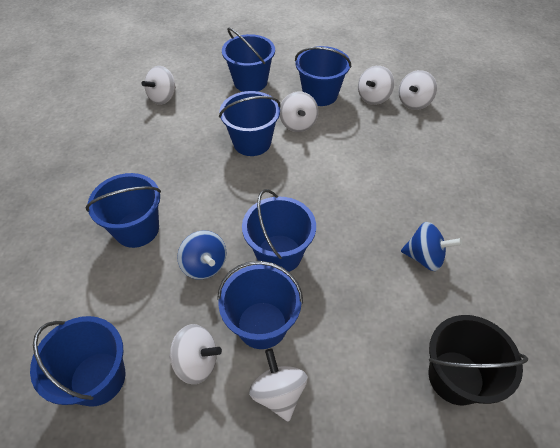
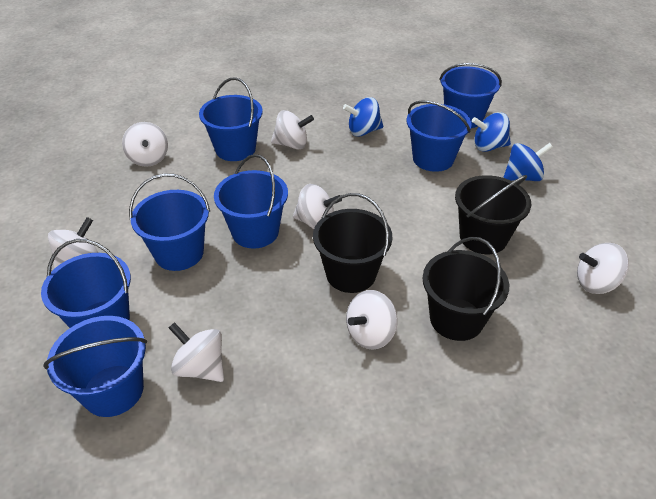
black bucket: 1 -> 3
blue spinning top: 2 -> 3
white spinning top: 6 -> 7

